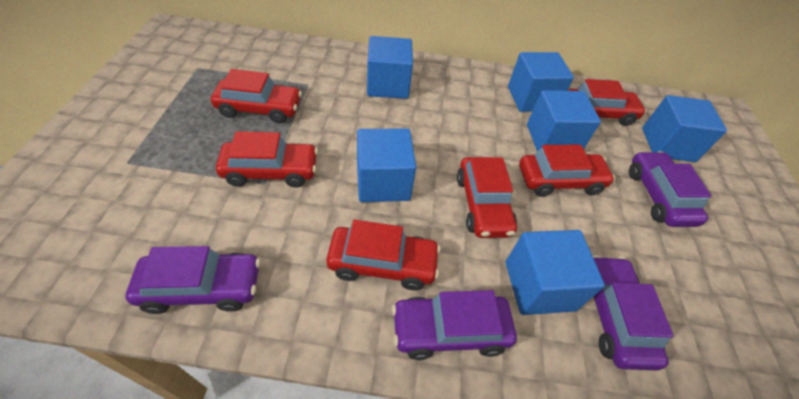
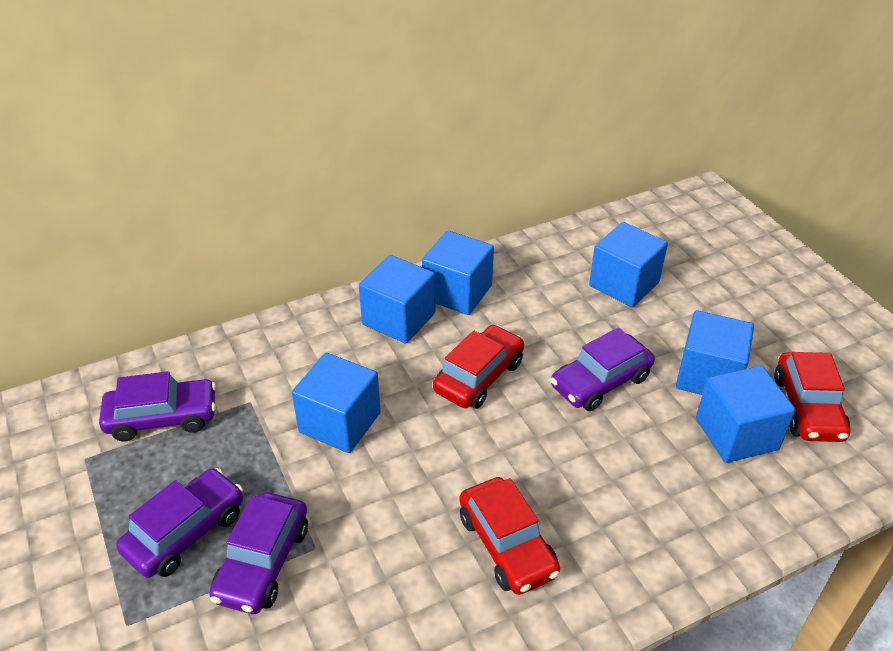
red car: 6 -> 3

